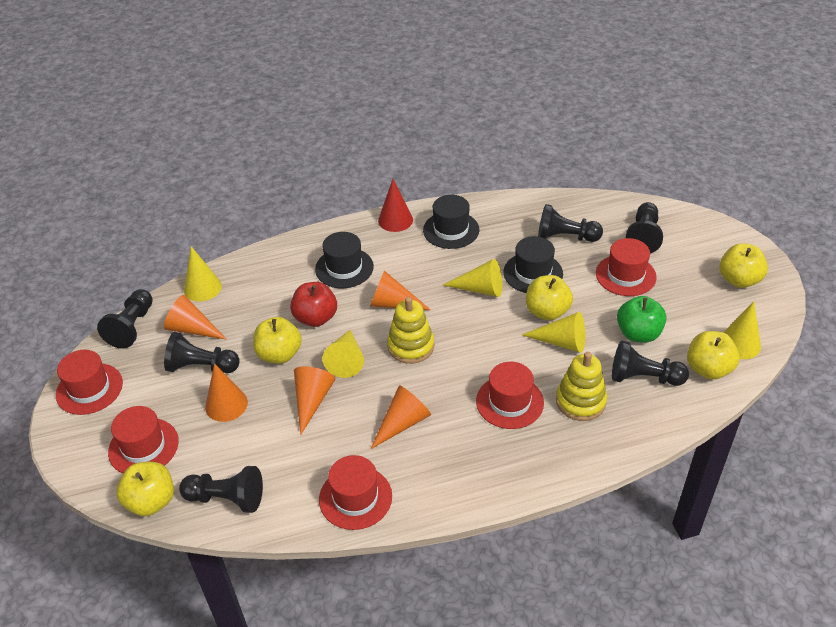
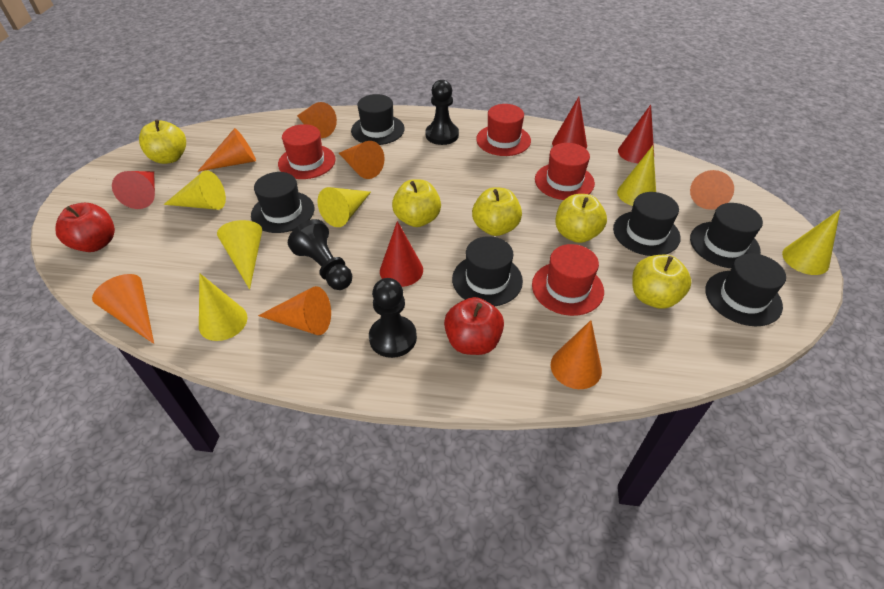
black hat: 3 -> 6
black pawn: 6 -> 3
green apple: 1 -> 0
orange cone: 5 -> 7
red apple: 1 -> 2
red cone: 1 -> 4
red hat: 5 -> 4
yellow cone: 5 -> 6
yellow stacking toy: 2 -> 0

